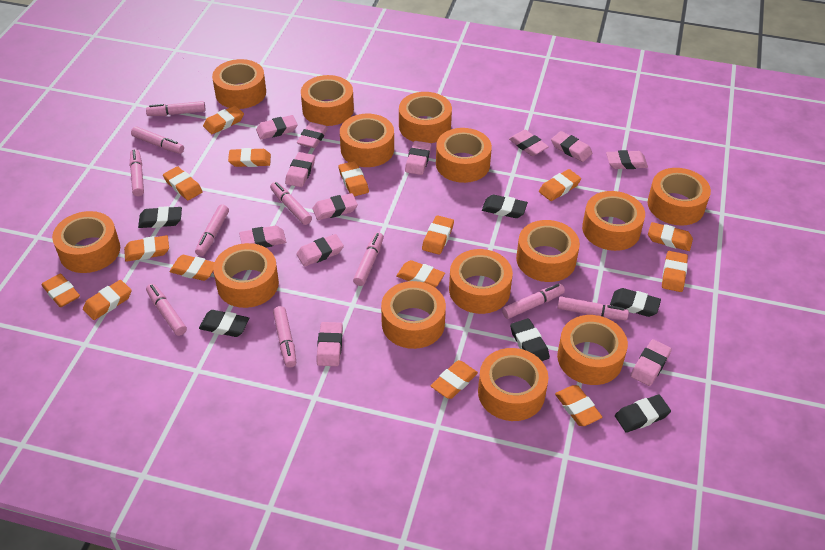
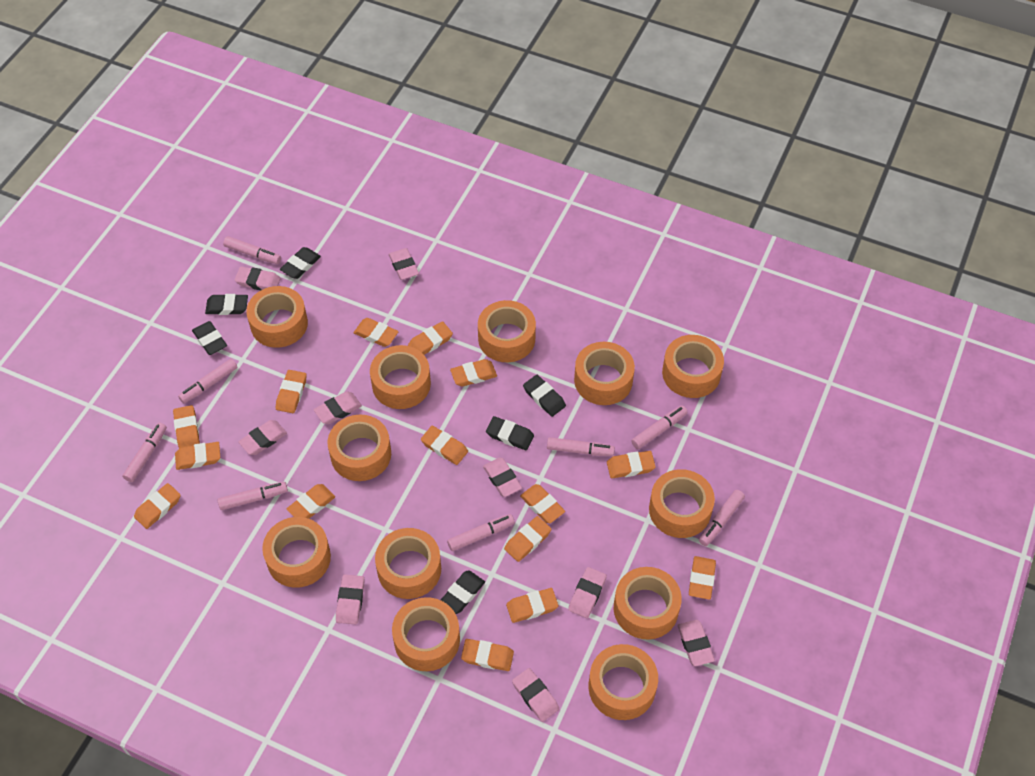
orange tape: 14 -> 12
pink eraser: 12 -> 9
pink marker: 10 -> 8

